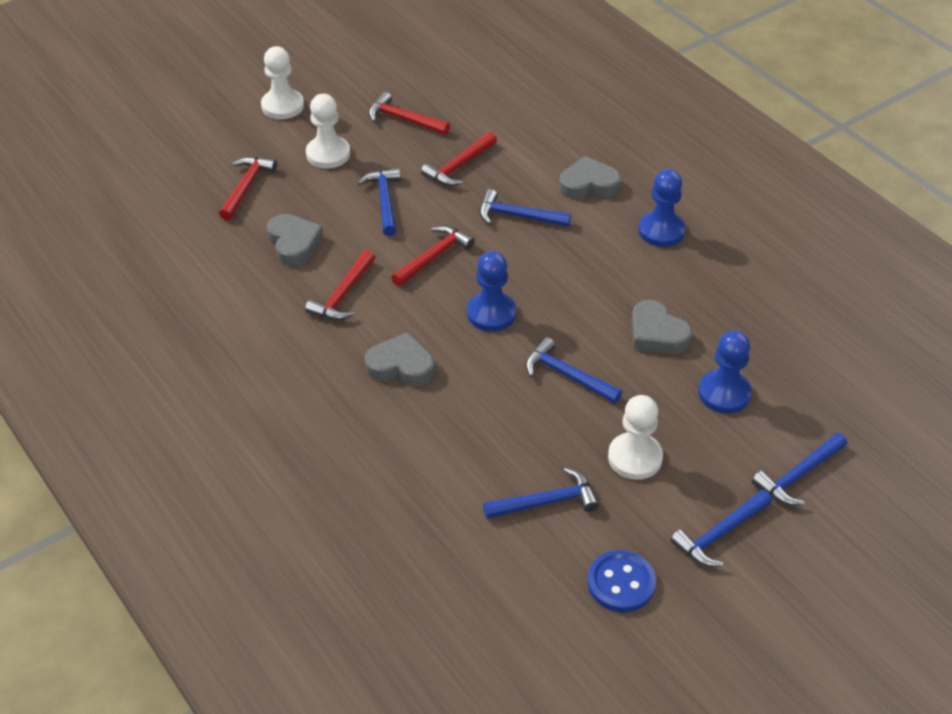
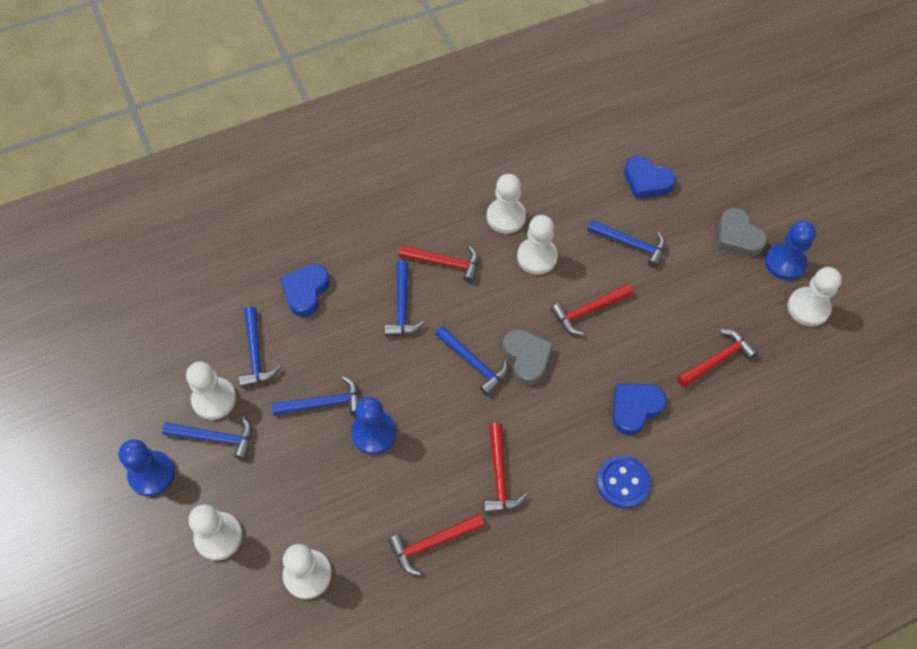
blue heart: 0 -> 3
grey heart: 4 -> 2
white pawn: 3 -> 6

